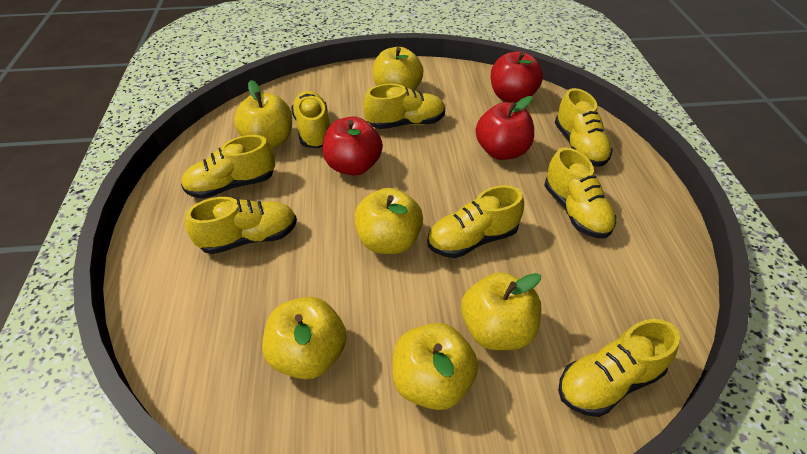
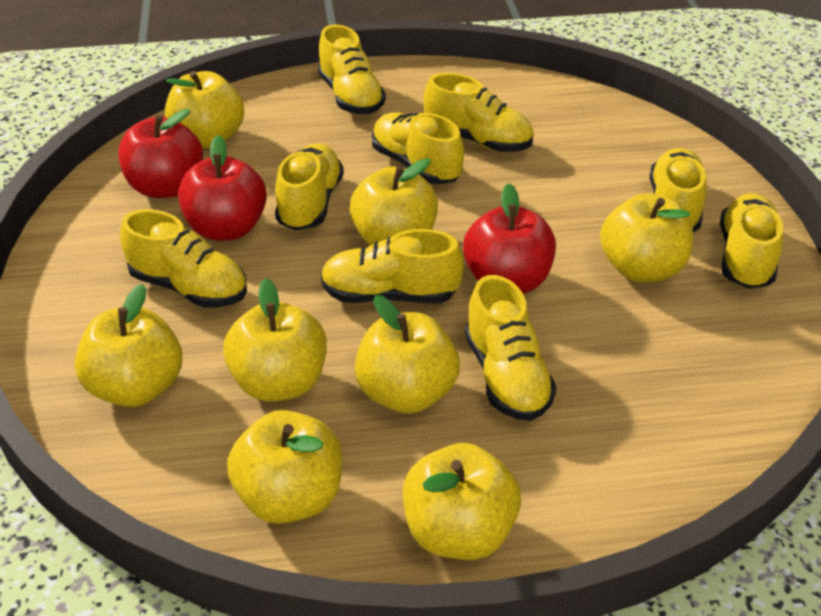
yellow apple: 6 -> 8
yellow shoe: 8 -> 9

